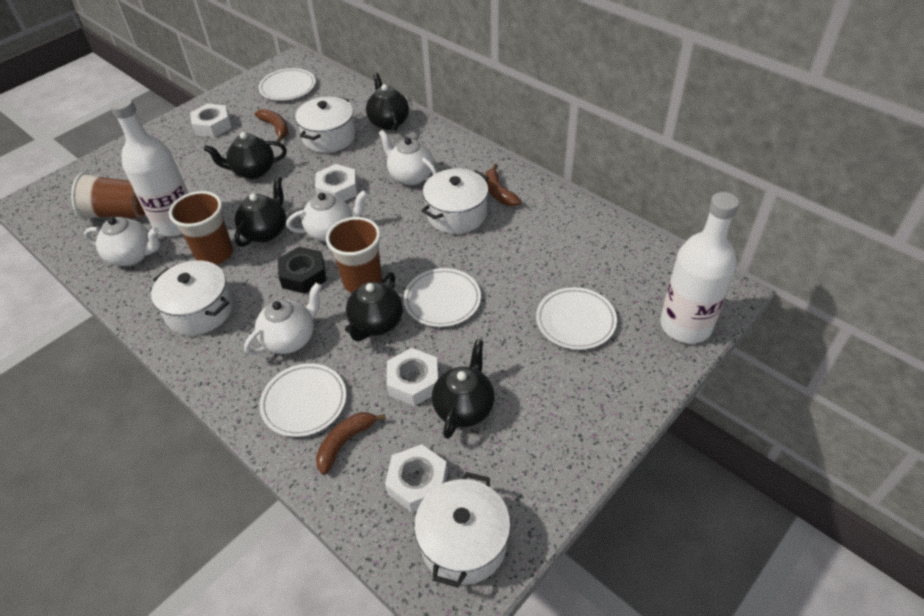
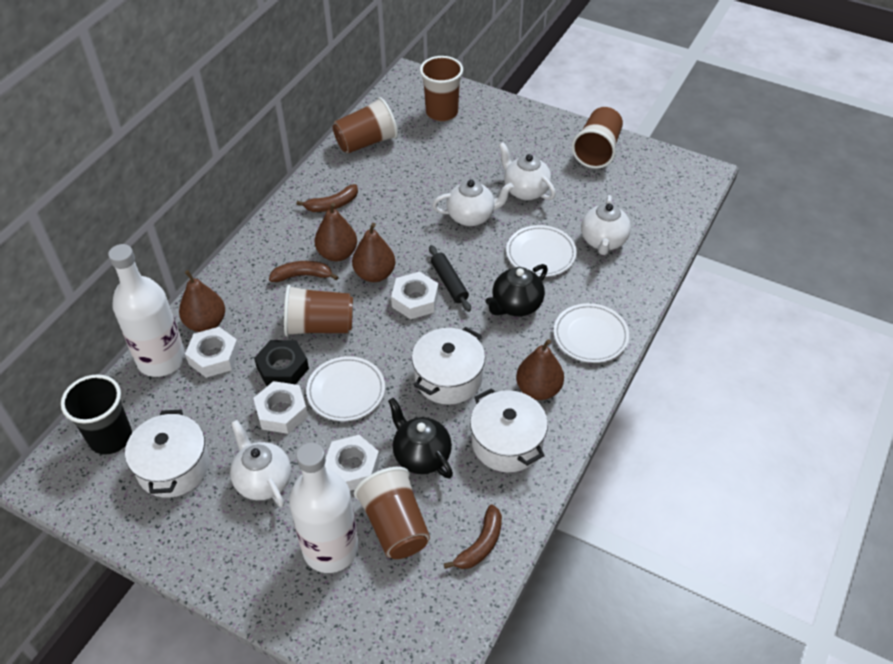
black cup: 0 -> 1
black rolling pin: 0 -> 1
black teapot: 5 -> 2
brown cup: 3 -> 5
brown pear: 0 -> 4
white plate: 4 -> 3
white pot: 4 -> 3

